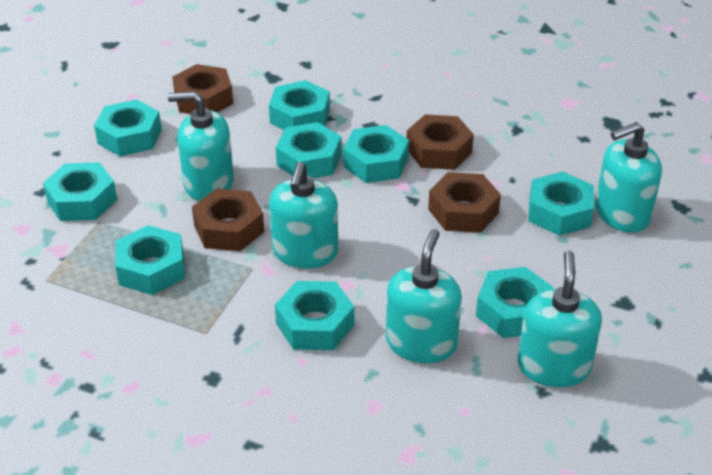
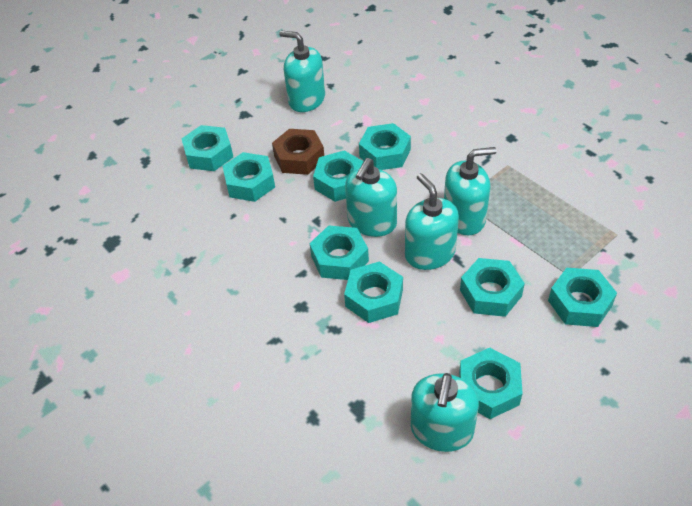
brown nut: 4 -> 1

